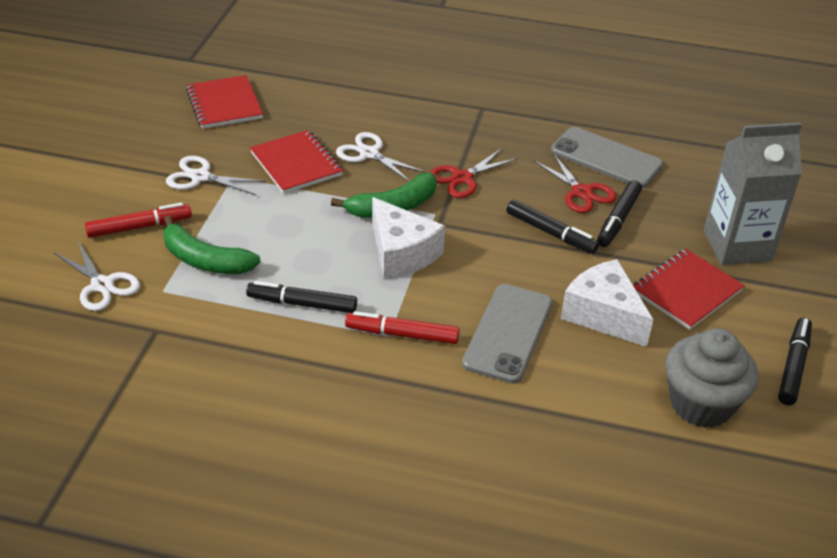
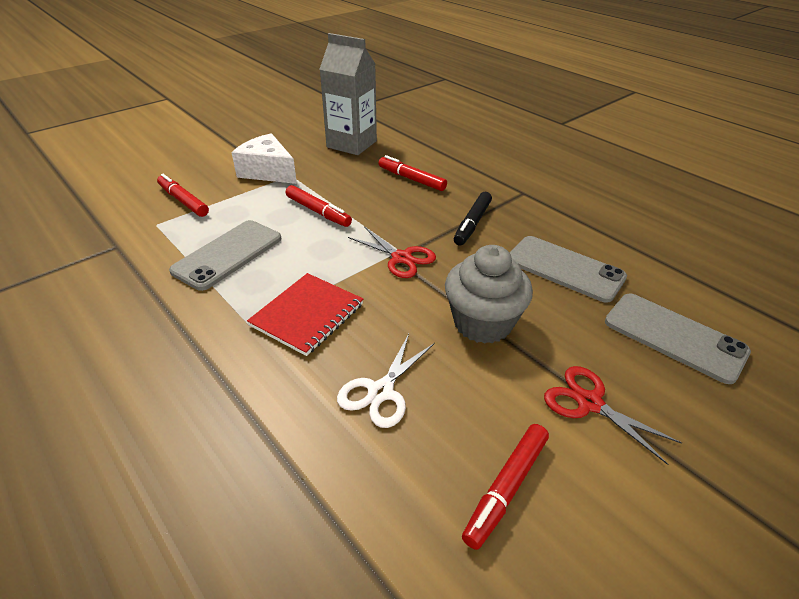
black marker: 4 -> 1
green banana: 2 -> 0
grey phone: 2 -> 3
red marker: 2 -> 4
red notebook: 3 -> 1
white cheese: 2 -> 1
white scissors: 3 -> 1

